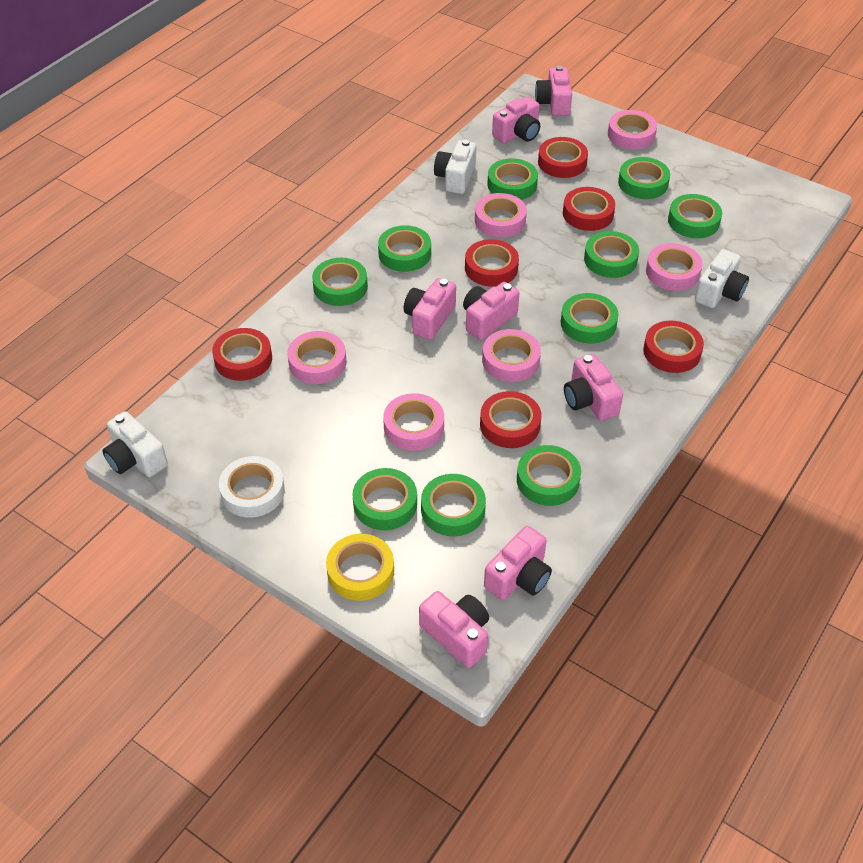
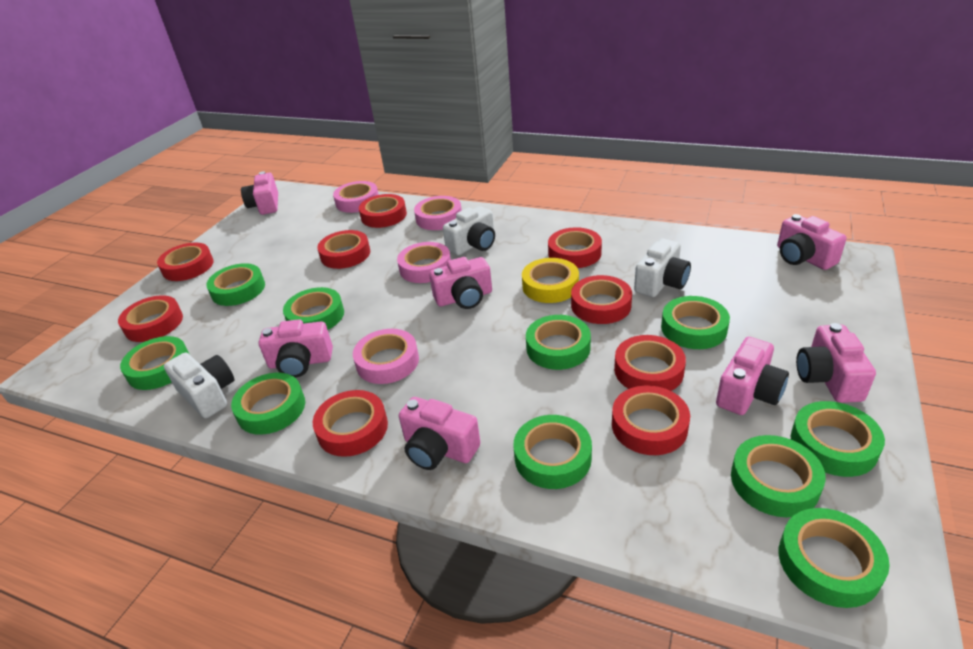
pink tape: 6 -> 4
red tape: 6 -> 9
white tape: 1 -> 0

